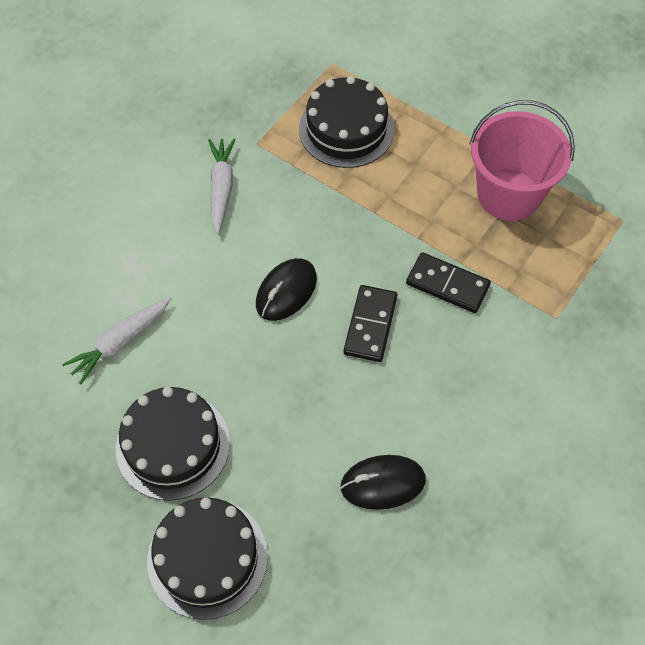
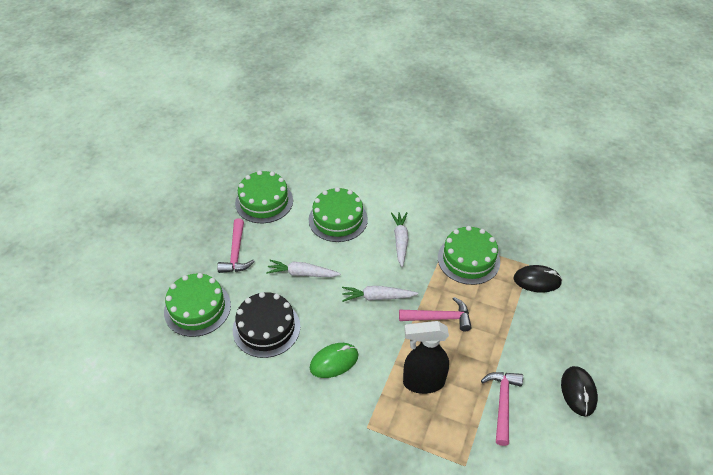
black cake: 3 -> 1
black domino: 2 -> 0
black spray bottle: 0 -> 1
green cake: 0 -> 4
green mouse: 0 -> 1
pink bucket: 1 -> 0
pink hammer: 0 -> 3
white carrot: 2 -> 3

